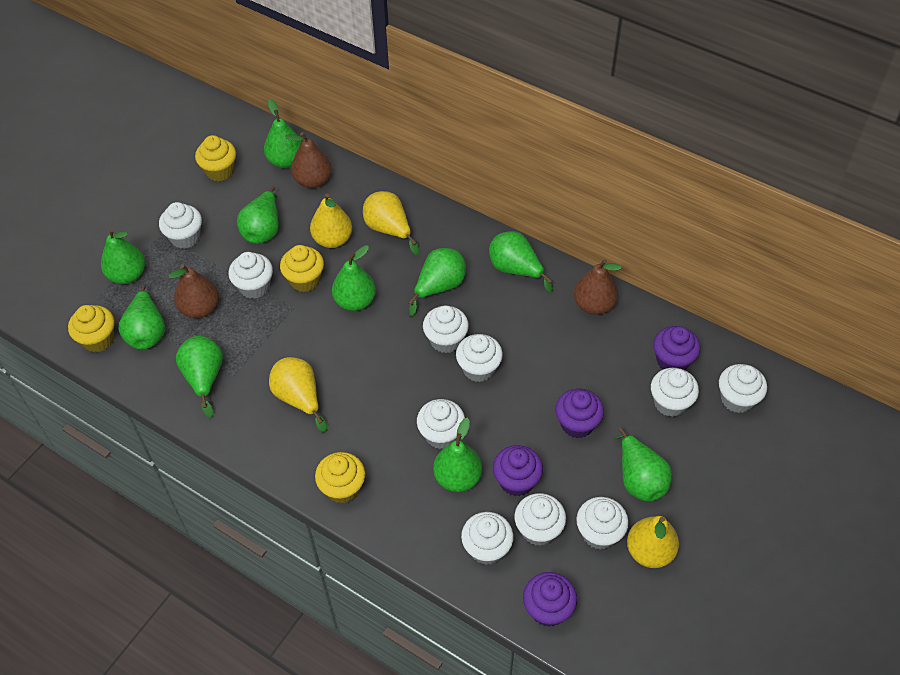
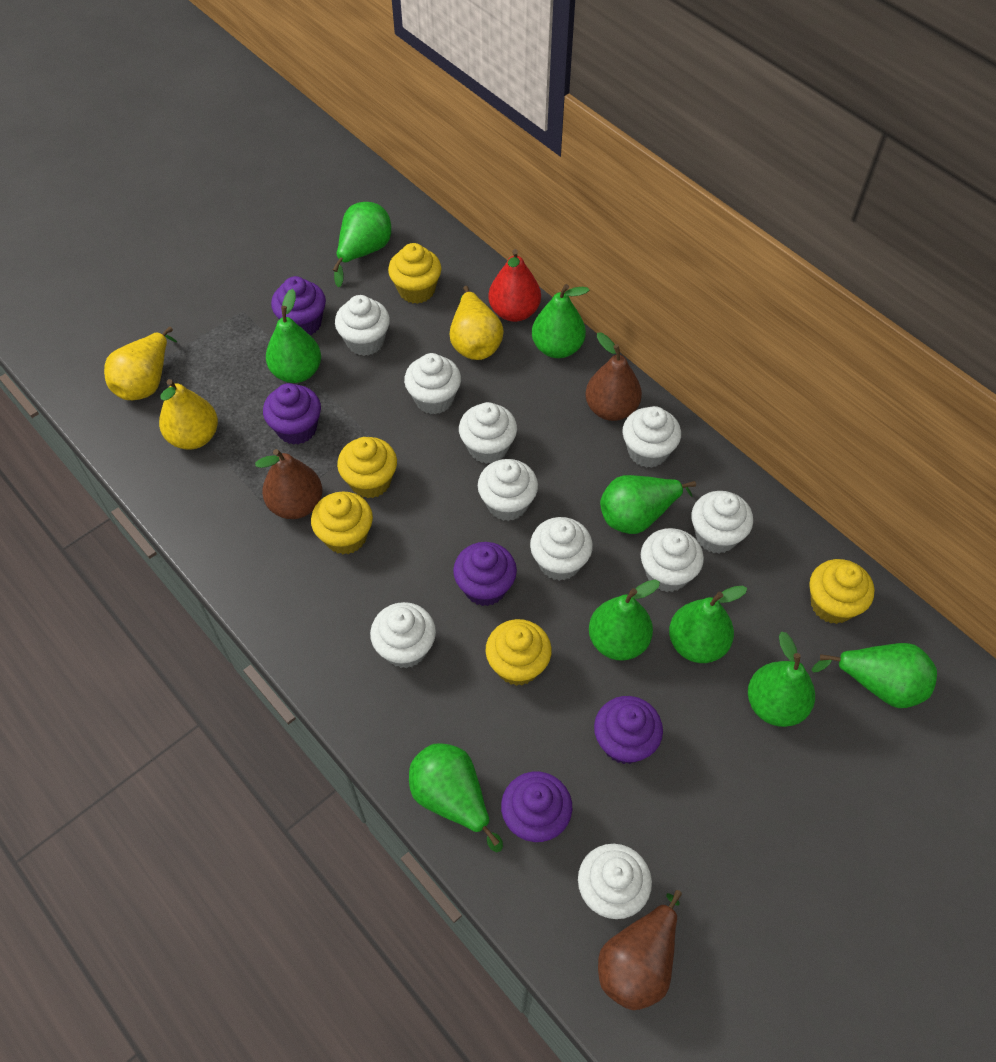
green pear: 10 -> 9
purple cupcake: 4 -> 5
red pear: 0 -> 1
yellow cupcake: 4 -> 5
yellow pear: 4 -> 3

